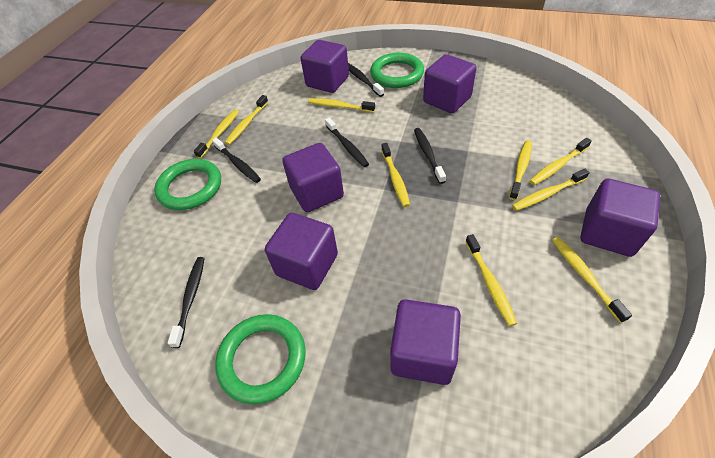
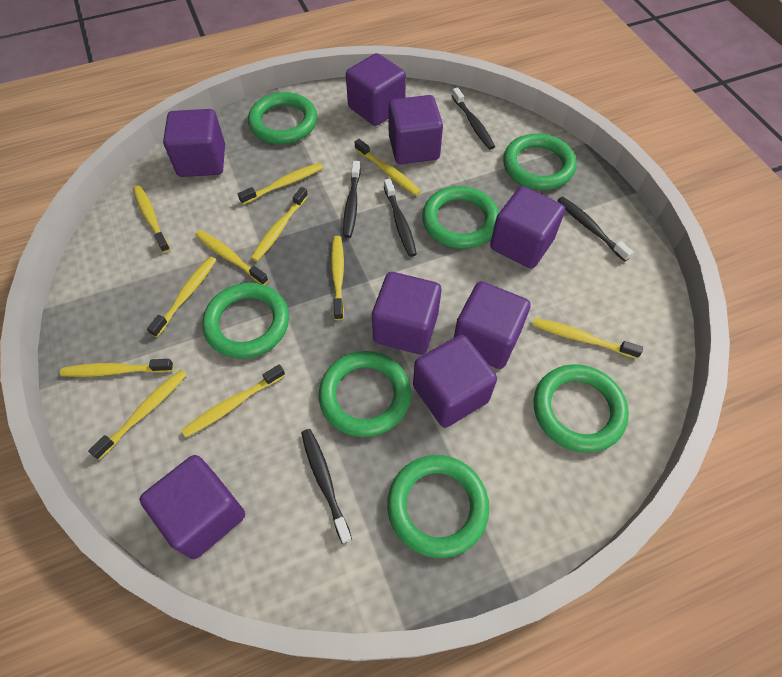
green ring: 3 -> 7
purple cube: 6 -> 8
yellow toothbrush: 9 -> 11

